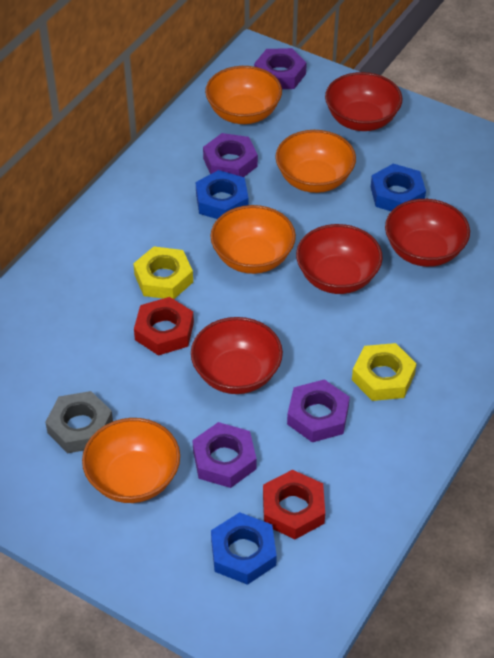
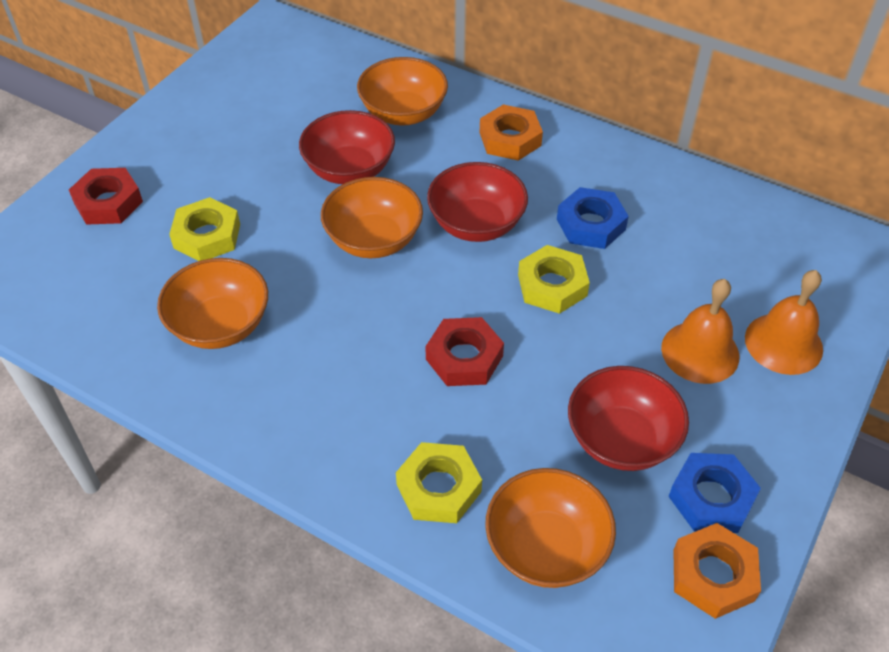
blue nut: 3 -> 2
grey nut: 1 -> 0
orange bell: 0 -> 2
orange nut: 0 -> 2
purple nut: 4 -> 0
red bowl: 4 -> 3
yellow nut: 2 -> 3

